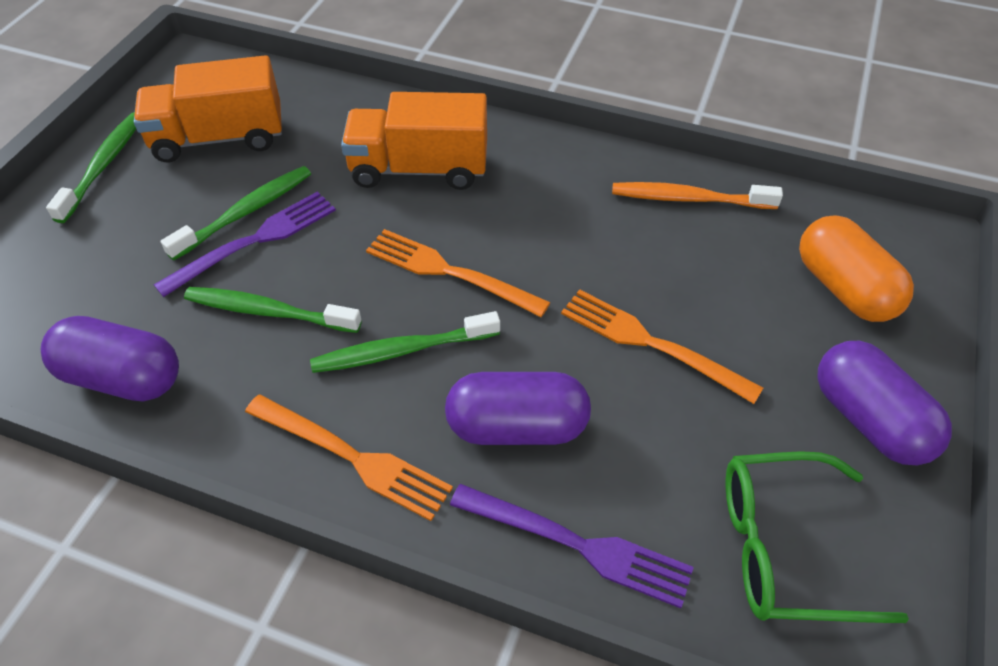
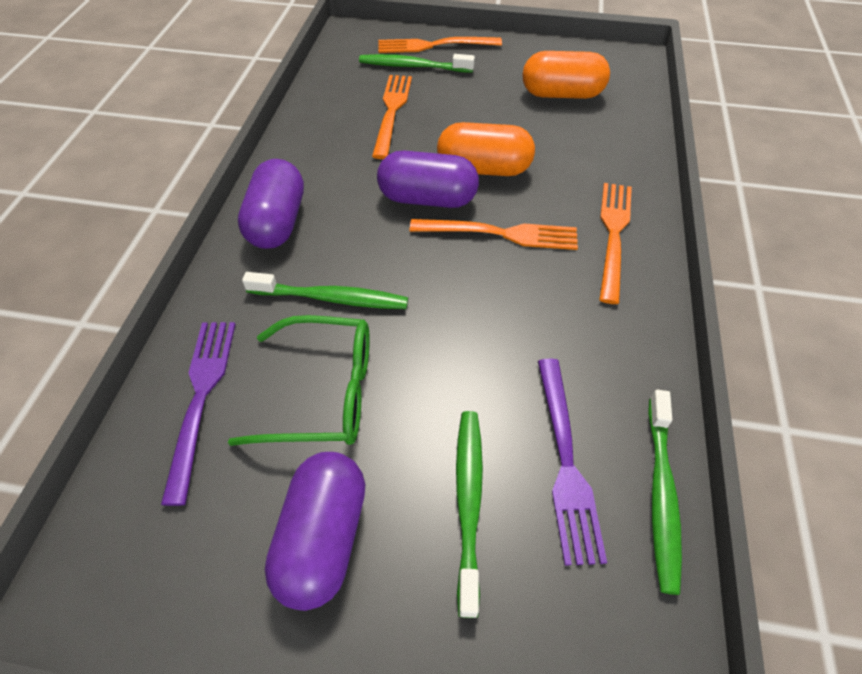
orange capsule: 1 -> 2
orange fork: 3 -> 4
orange toothbrush: 1 -> 0
orange truck: 2 -> 0

